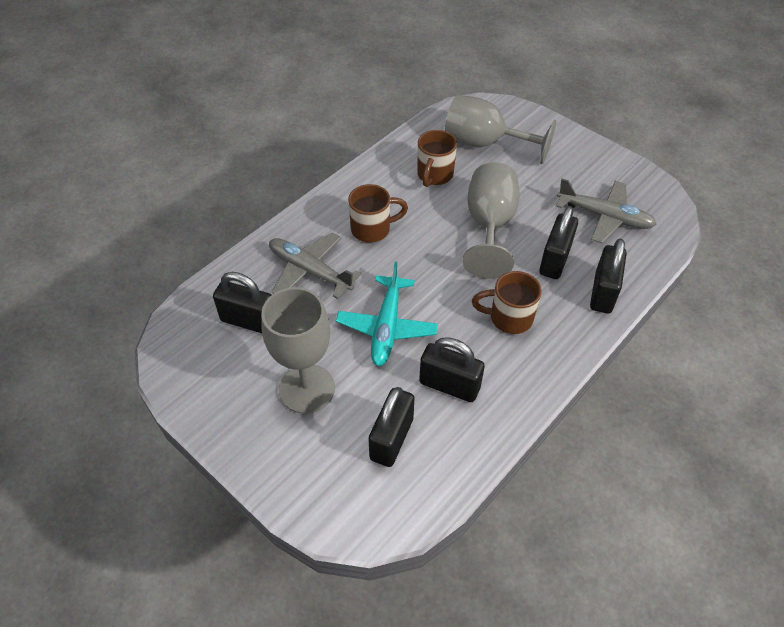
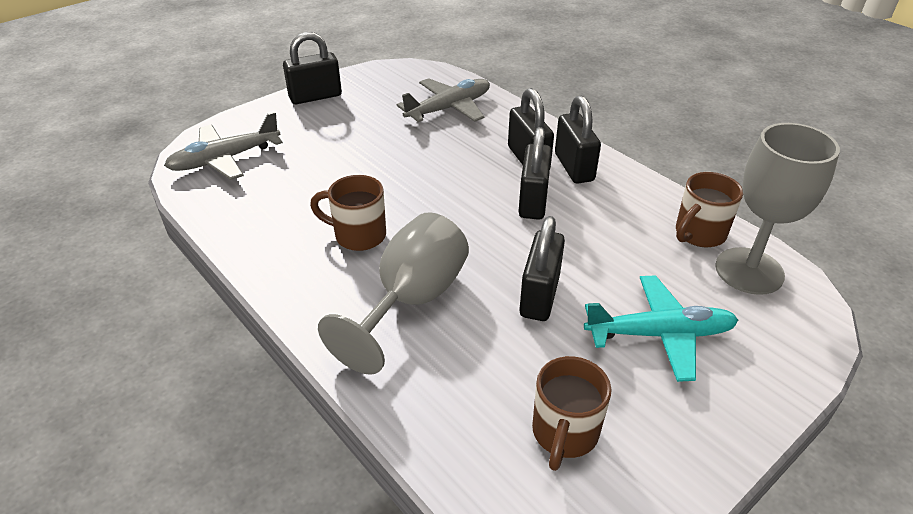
grey goblet: 3 -> 2

